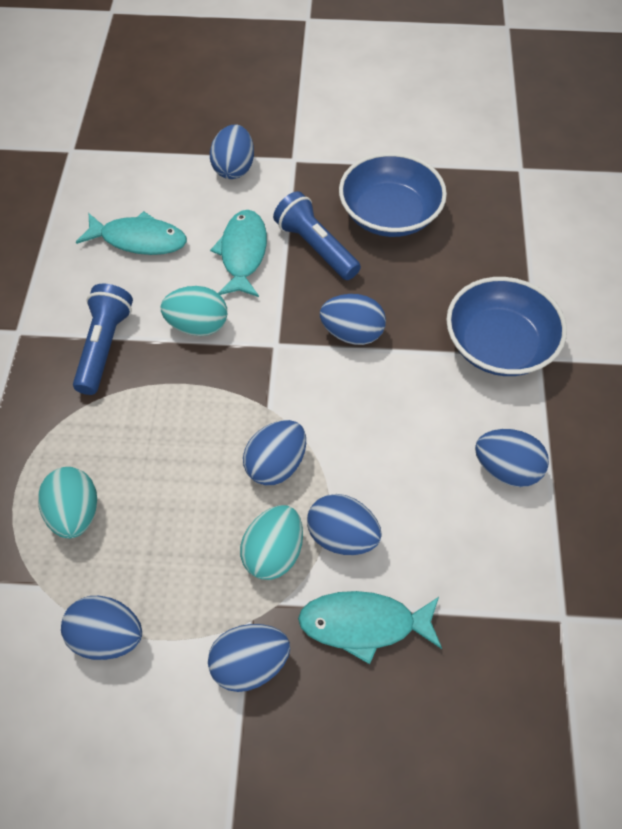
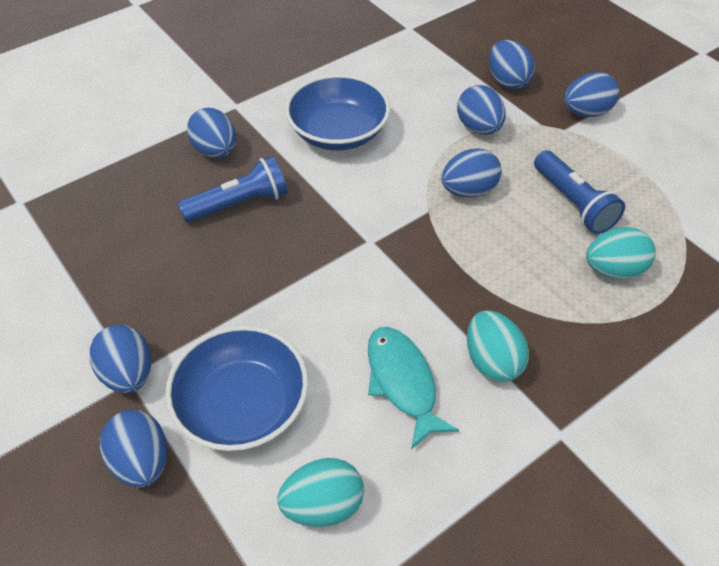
turquoise fish: 3 -> 1

